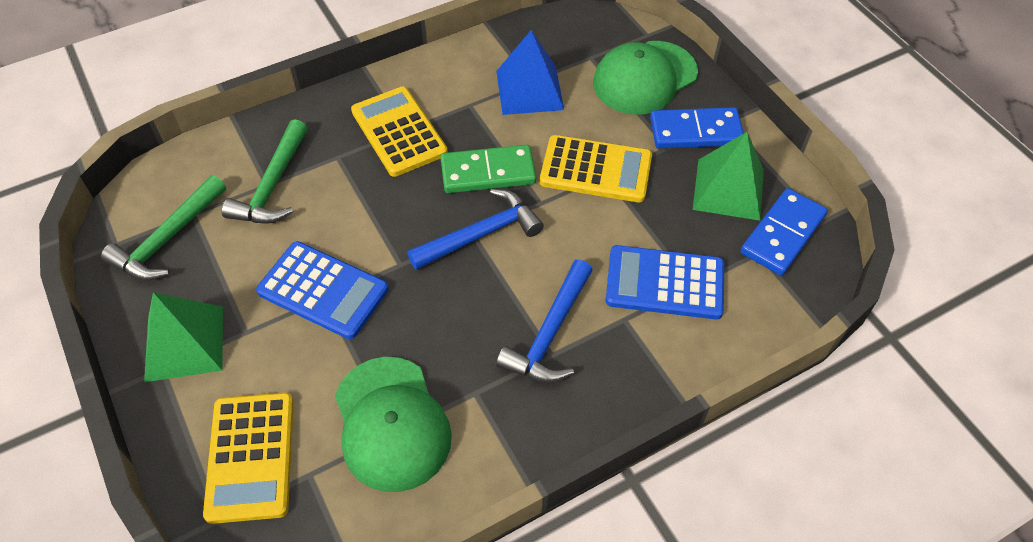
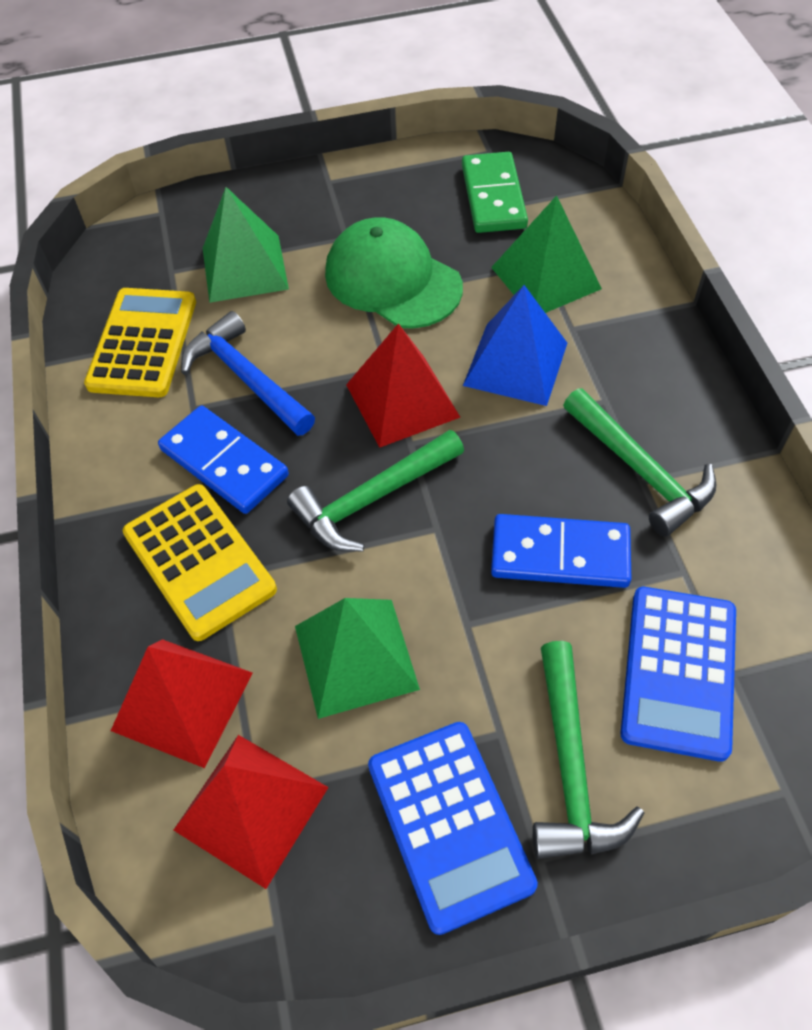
blue hammer: 2 -> 1
green cap: 2 -> 1
green hammer: 2 -> 3
green pyramid: 2 -> 3
red pyramid: 0 -> 3
yellow calculator: 3 -> 2

